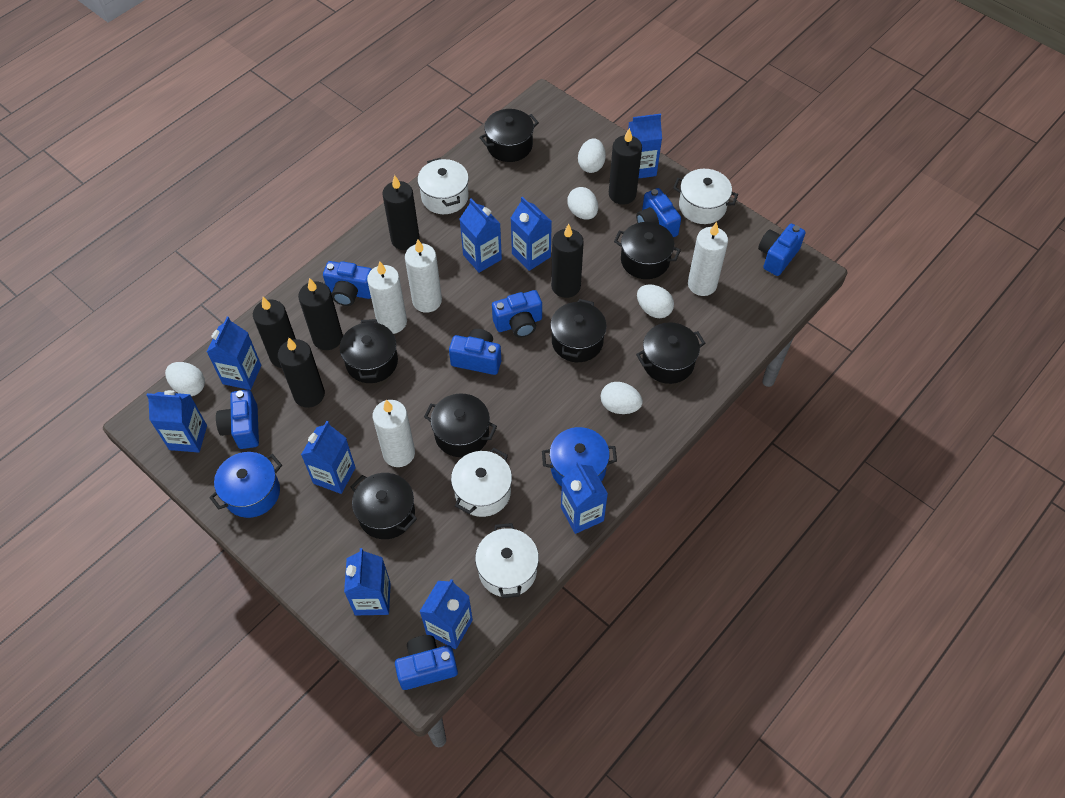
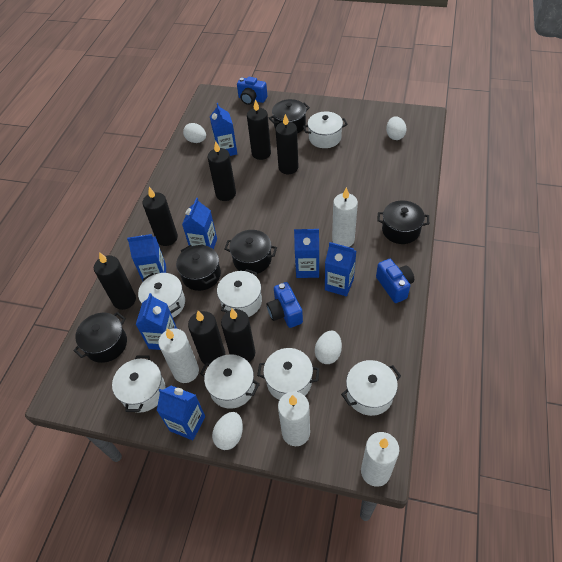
black candle: 6 -> 7
black pot: 7 -> 5
blue camera: 7 -> 3
blue carton: 9 -> 7
blue pot: 2 -> 0
white egg: 5 -> 4
white pot: 4 -> 7

